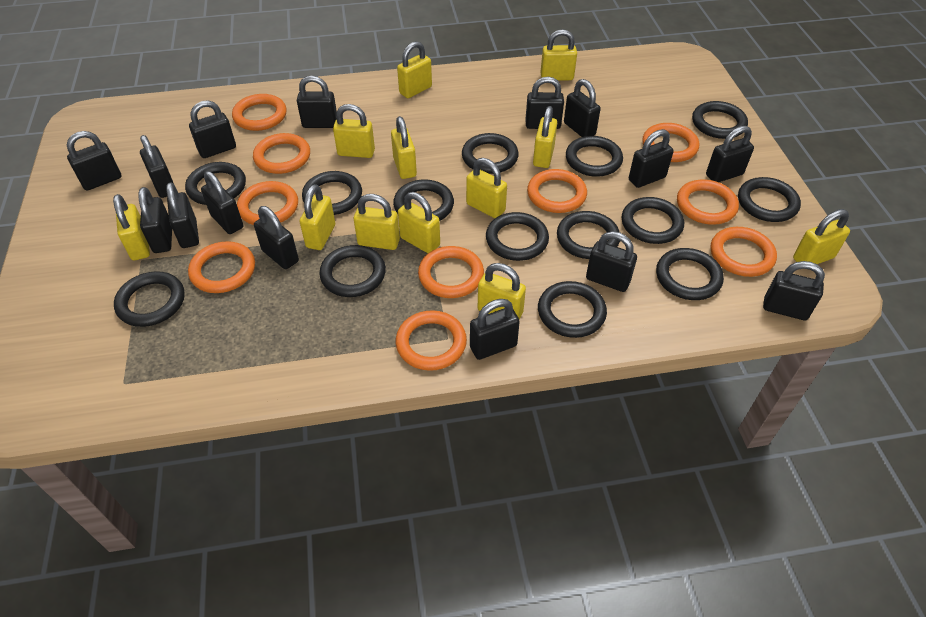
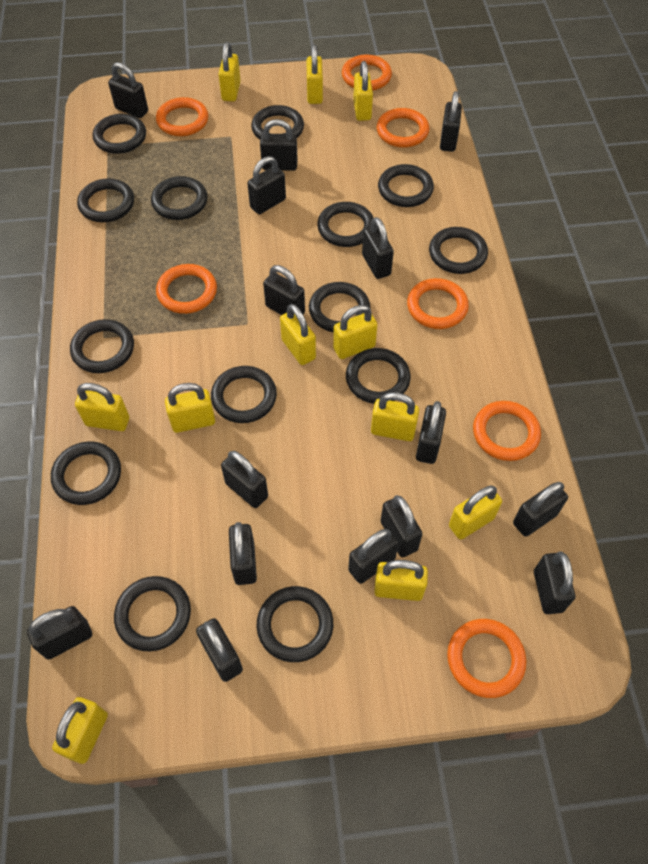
orange ring: 10 -> 7
yellow padlock: 12 -> 11

